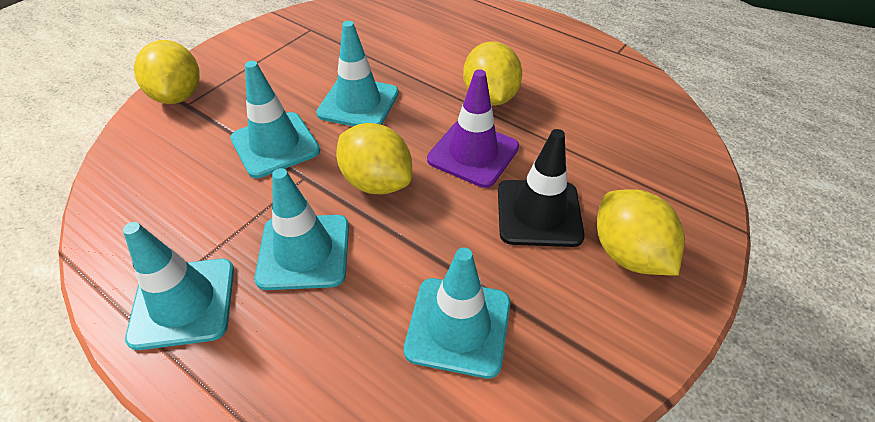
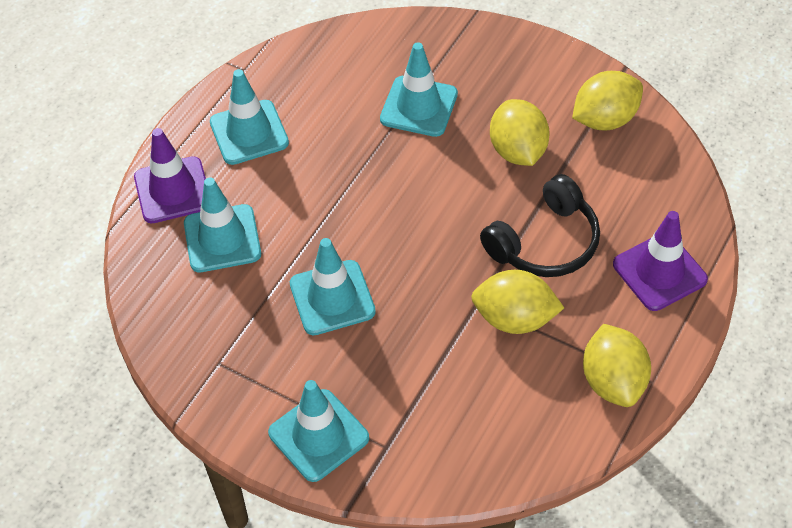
black headphones: 0 -> 1
black traffic cone: 1 -> 0
purple traffic cone: 1 -> 2

